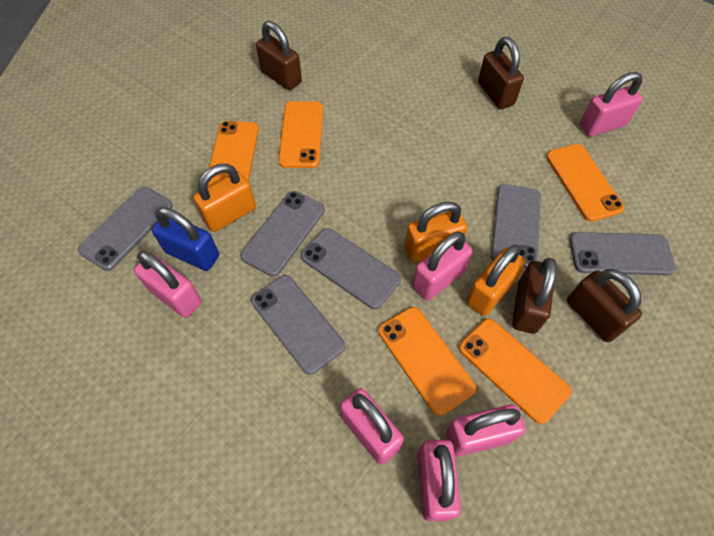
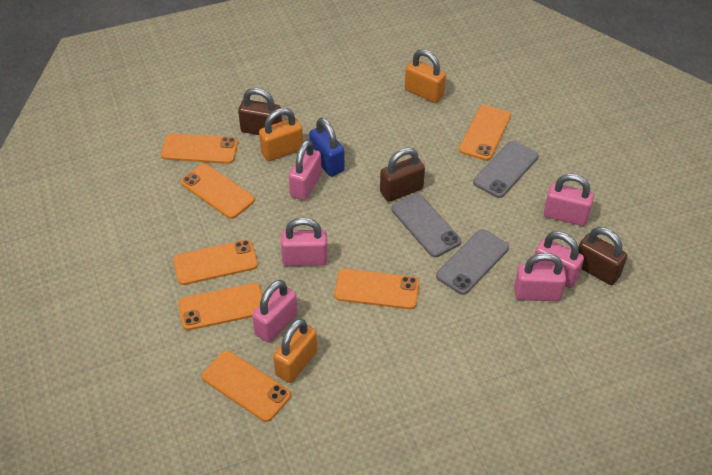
brown padlock: 4 -> 3
grey phone: 6 -> 3
orange phone: 5 -> 7

